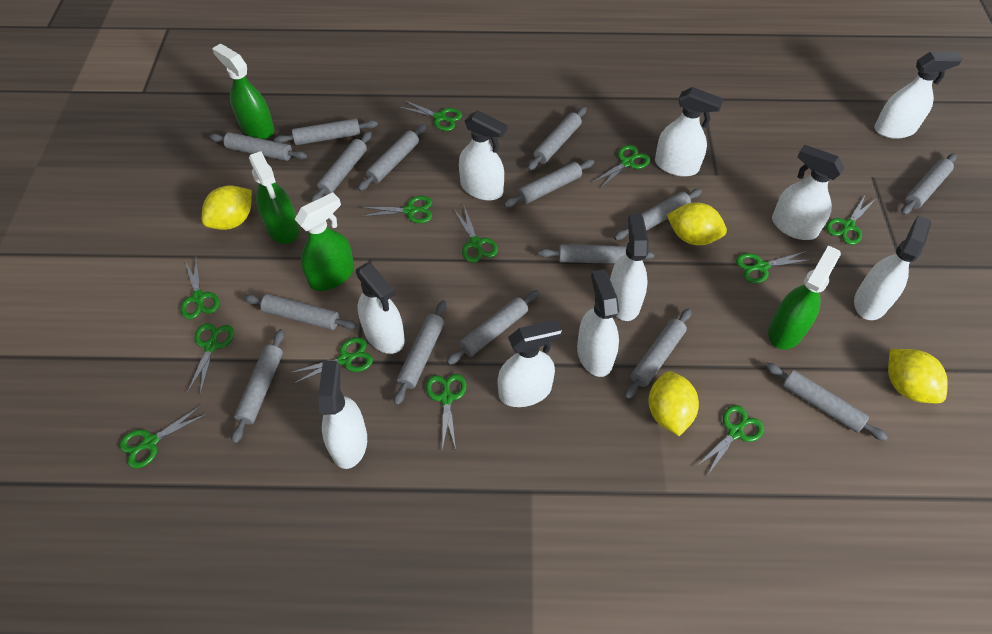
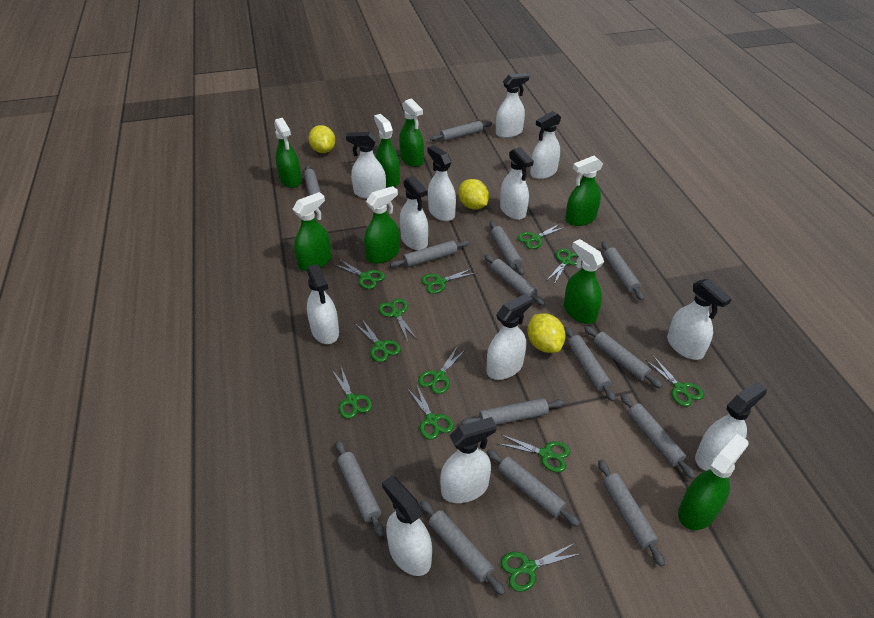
green spray bottle: 4 -> 8
grey rolling pin: 15 -> 14
white spray bottle: 10 -> 12
yellow lemon: 4 -> 3

